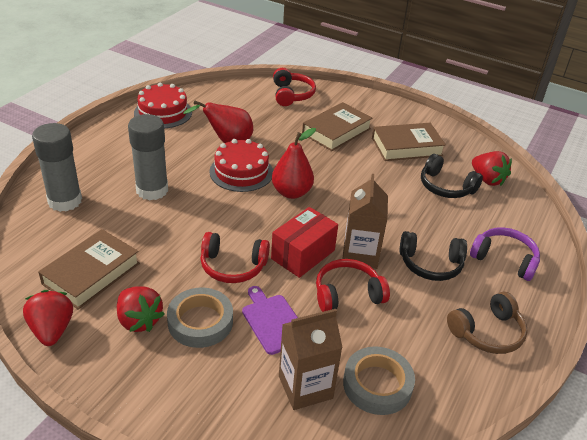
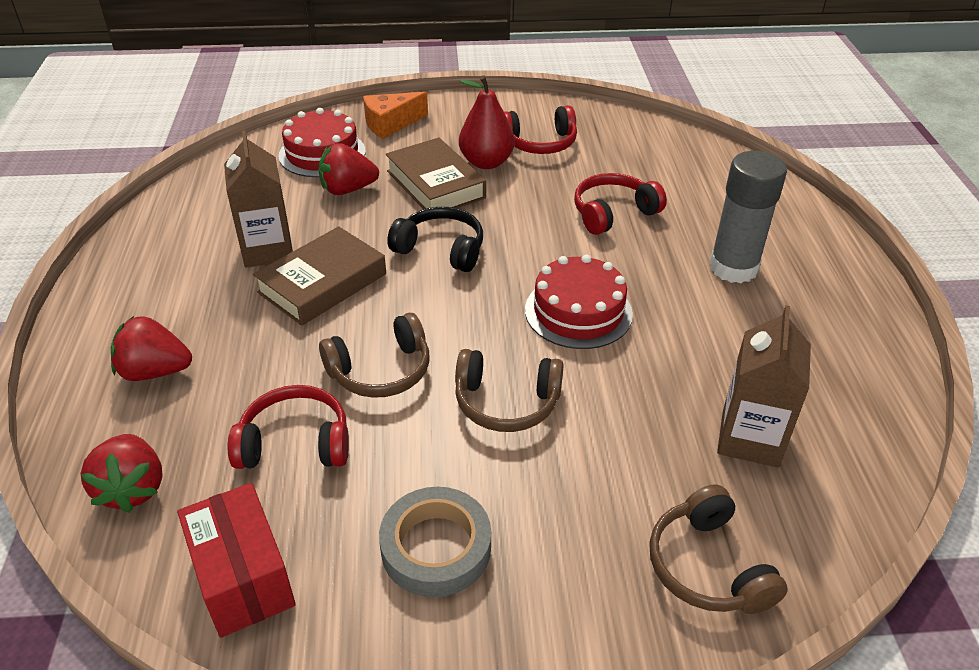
black headphones: 2 -> 1
brown book: 3 -> 2
brown headphones: 1 -> 3
grey glue stick: 2 -> 1
grey tape: 2 -> 1
orange cheese: 0 -> 1
purple cutting board: 1 -> 0
purple headphones: 1 -> 0
red pear: 2 -> 1

